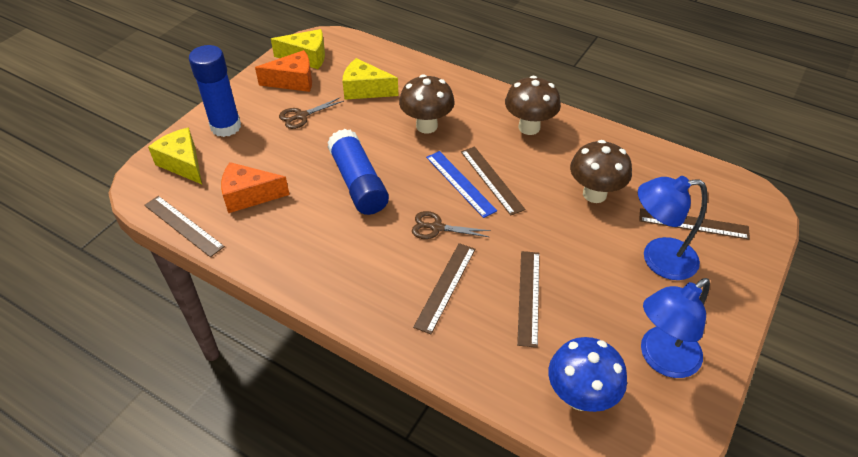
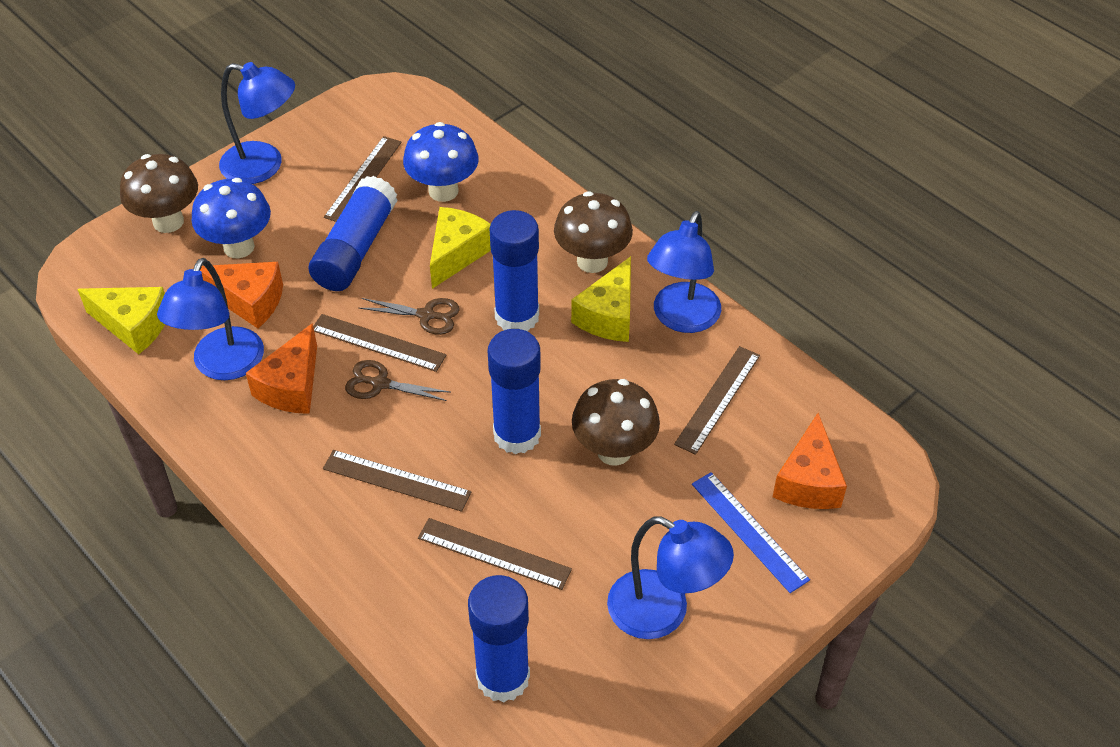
blue glue stick: 2 -> 4
blue lamp: 2 -> 4
blue mushroom: 1 -> 2
orange cheese: 2 -> 3

